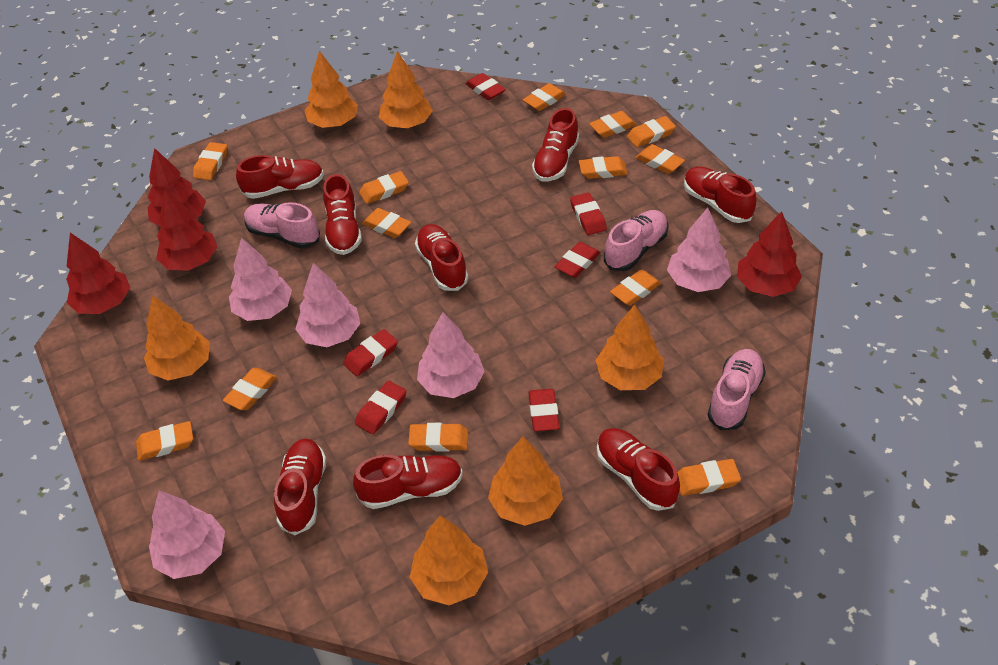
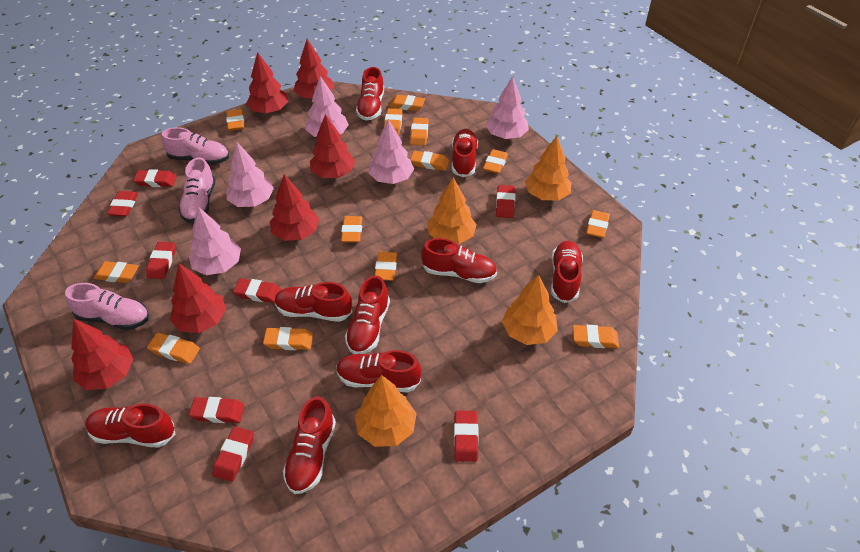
orange tree: 6 -> 4
red eraser: 6 -> 8
red shoe: 8 -> 9
red tree: 4 -> 6

